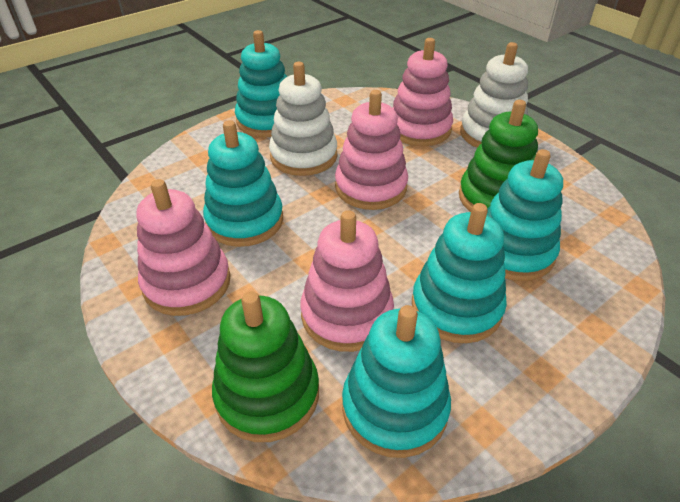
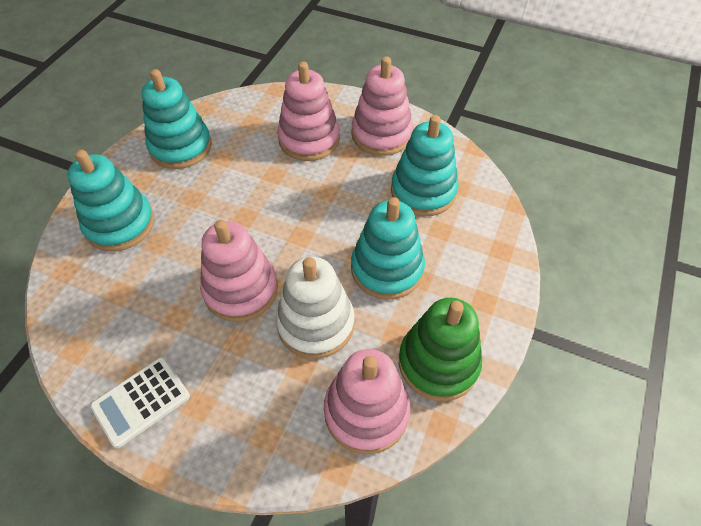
green stacking toy: 2 -> 1
turquoise stacking toy: 5 -> 4
white calculator: 0 -> 1
white stacking toy: 2 -> 1

